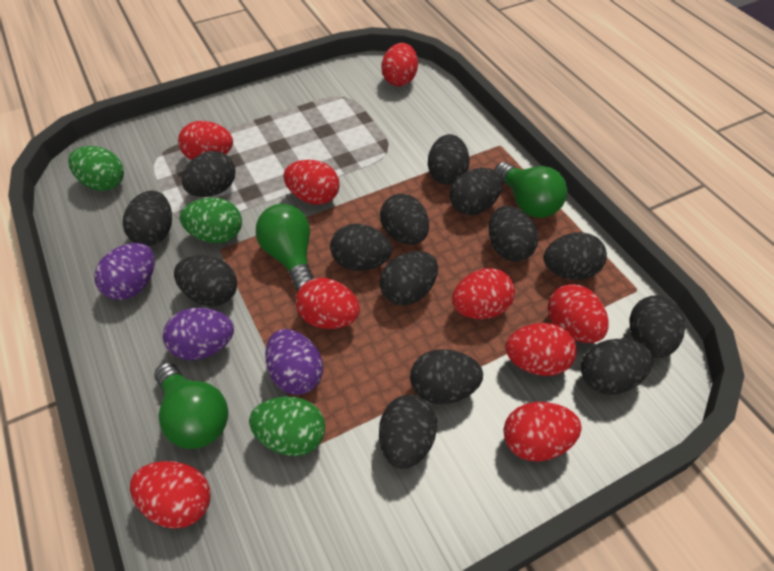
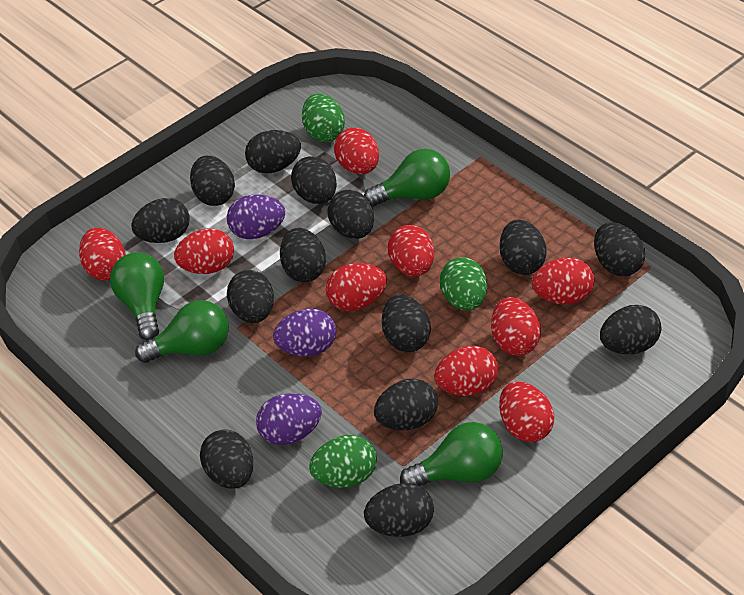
green light bulb: 3 -> 4

